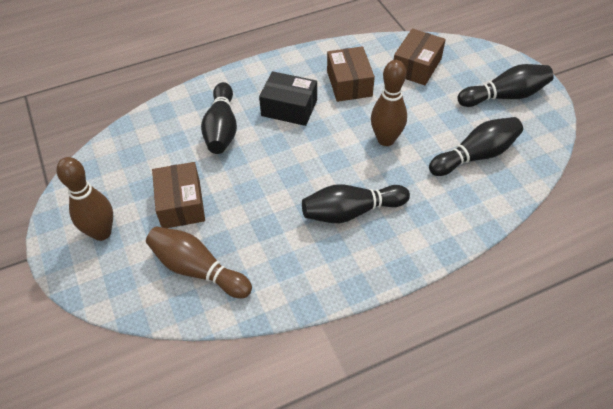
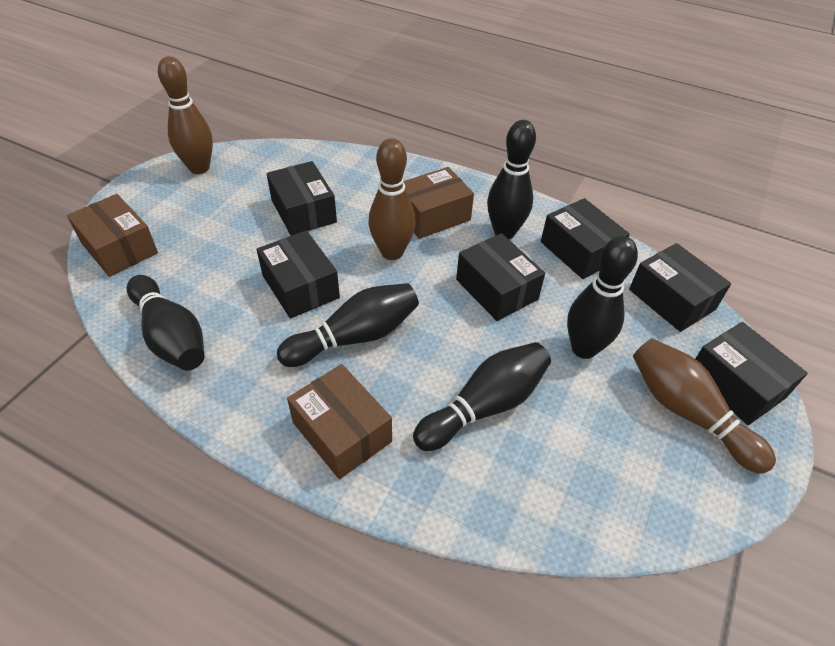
black bowling pin: 4 -> 5
black box: 1 -> 6

